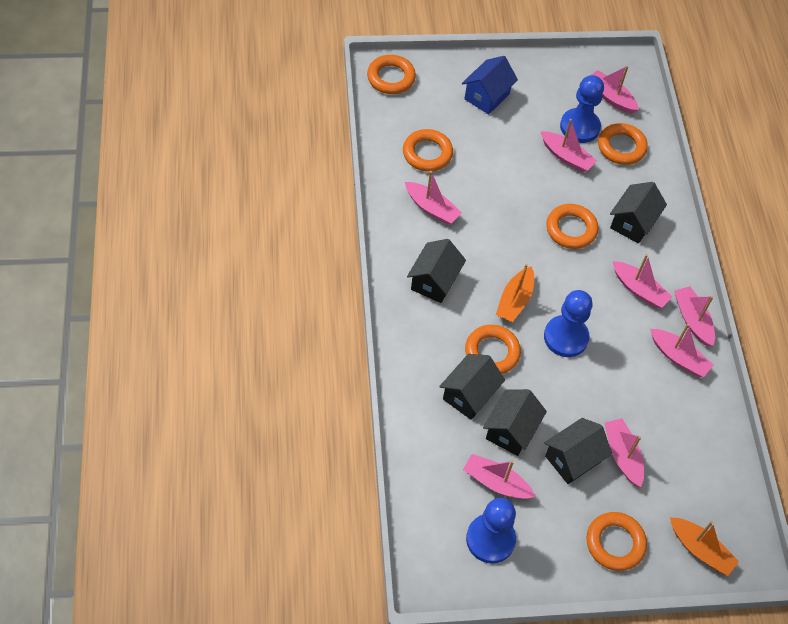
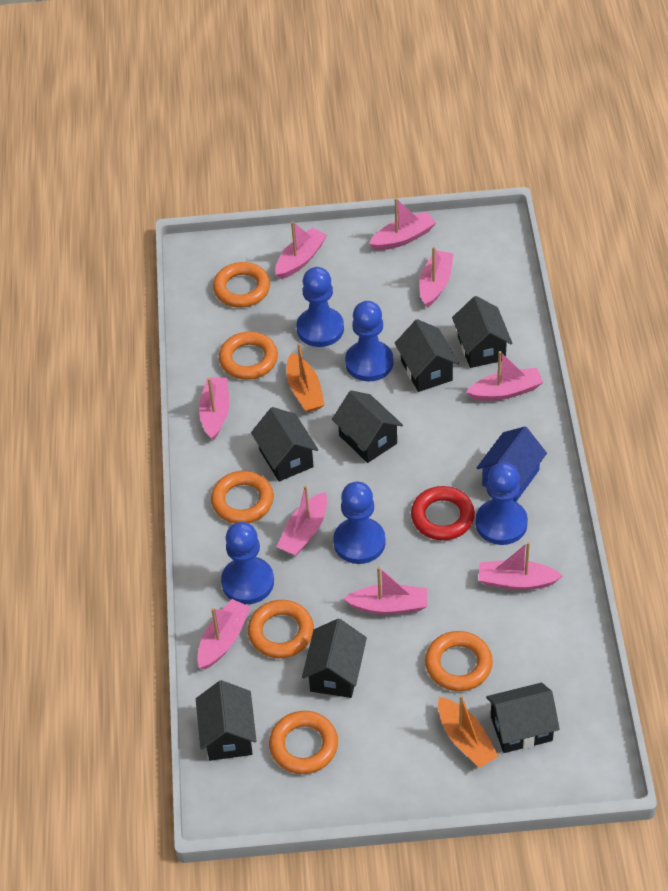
black house: 5 -> 7
blue pawn: 3 -> 5
pink boat: 8 -> 9
red ring: 0 -> 1

